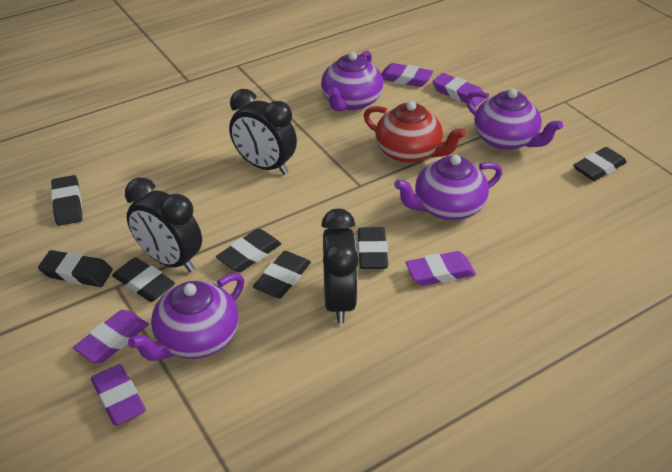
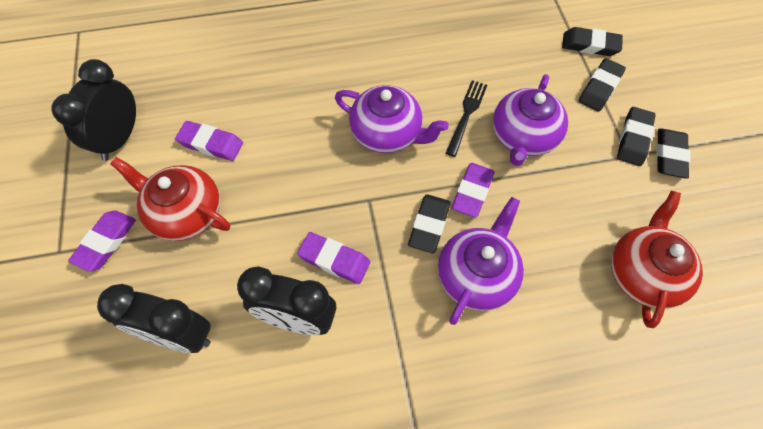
black eraser: 7 -> 5
black fork: 0 -> 1
purple eraser: 5 -> 4
purple teapot: 4 -> 3
red teapot: 1 -> 2

